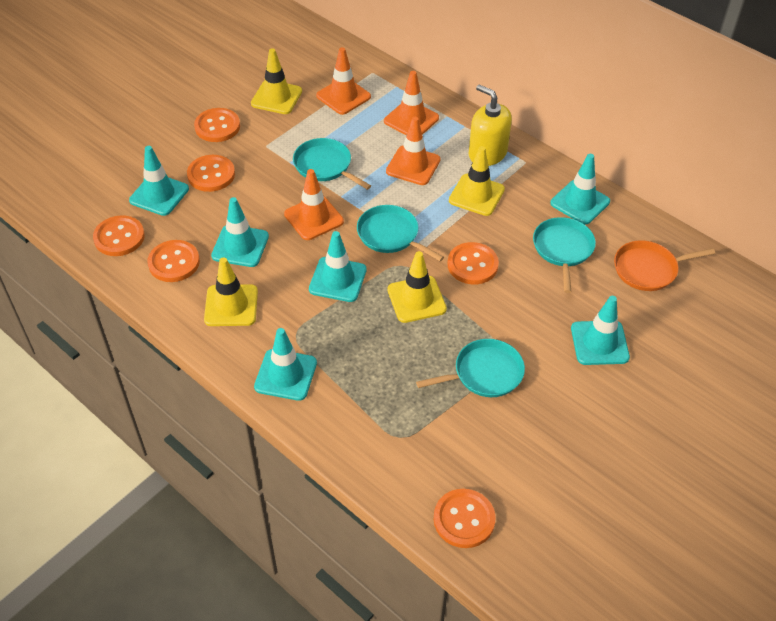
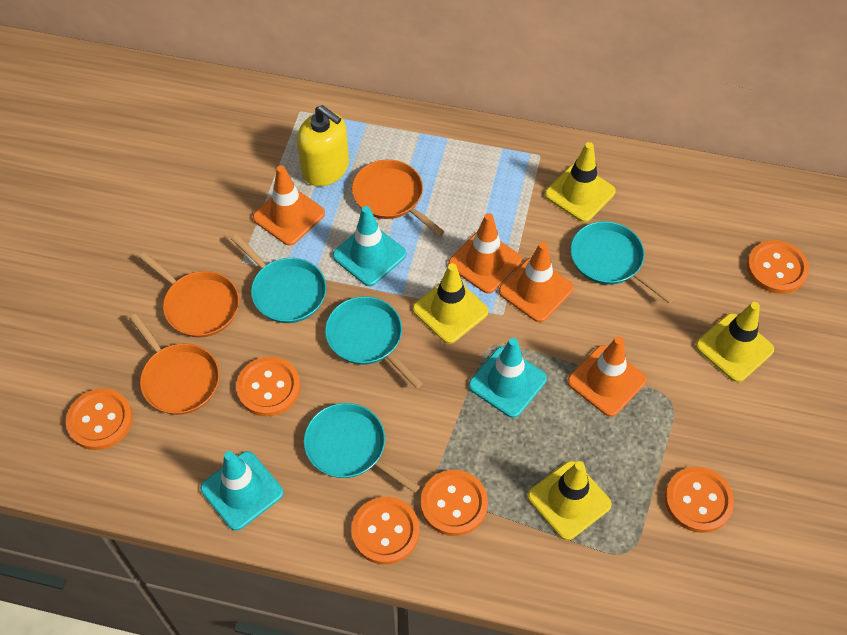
orange pan: 1 -> 3
turquoise traffic cone: 6 -> 3

